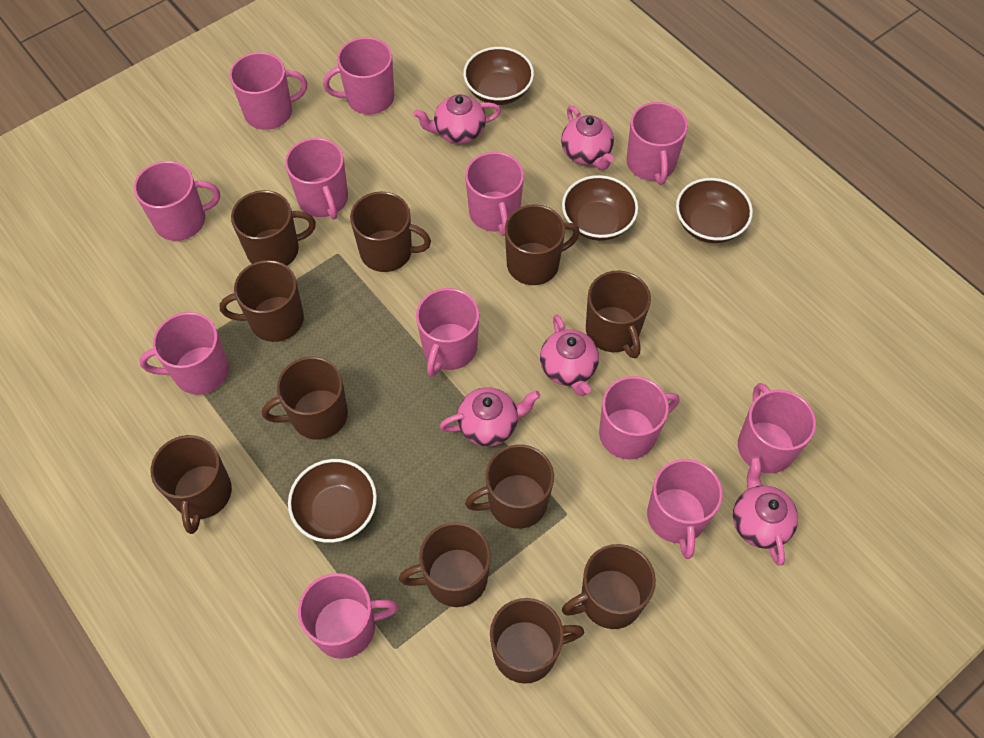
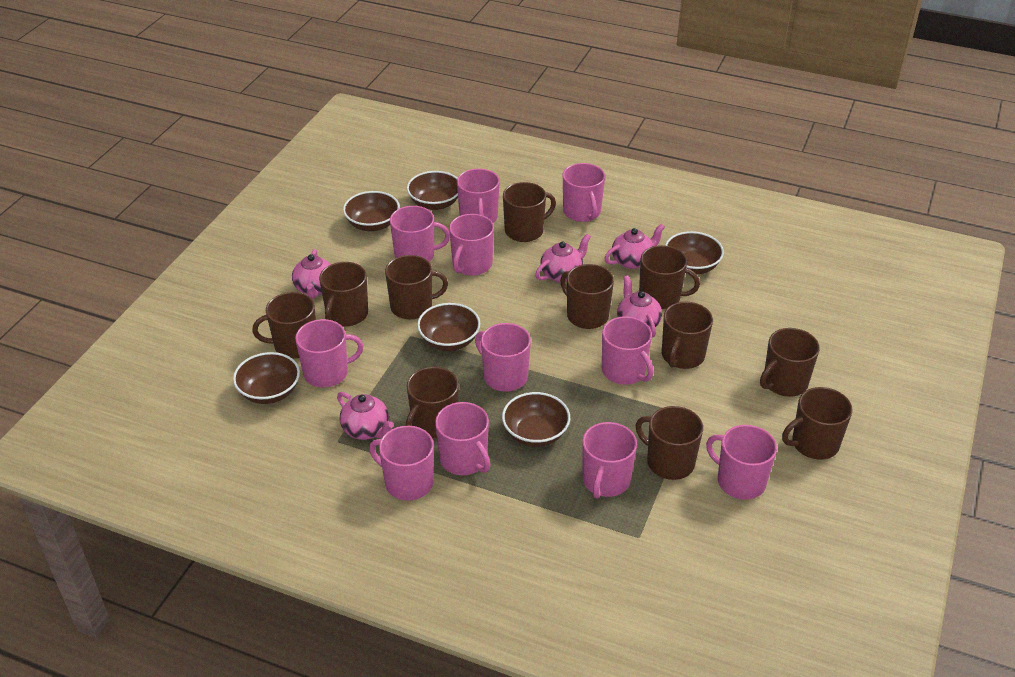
brown bowl: 4 -> 6
pink mug: 12 -> 11

